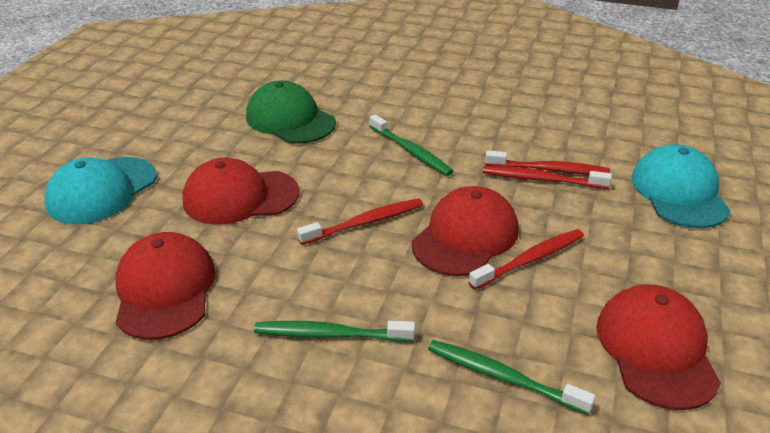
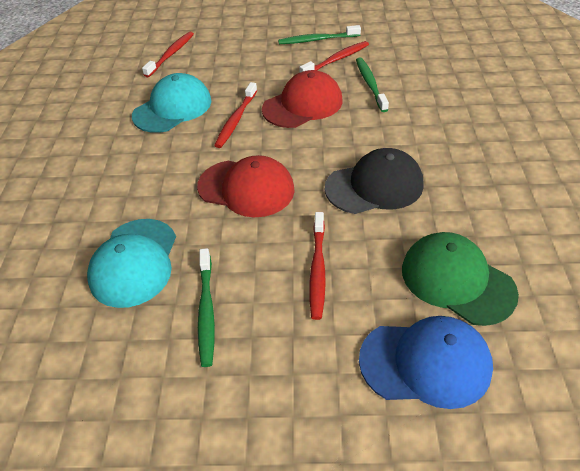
black cap: 0 -> 1
blue cap: 0 -> 1
red cap: 4 -> 2

